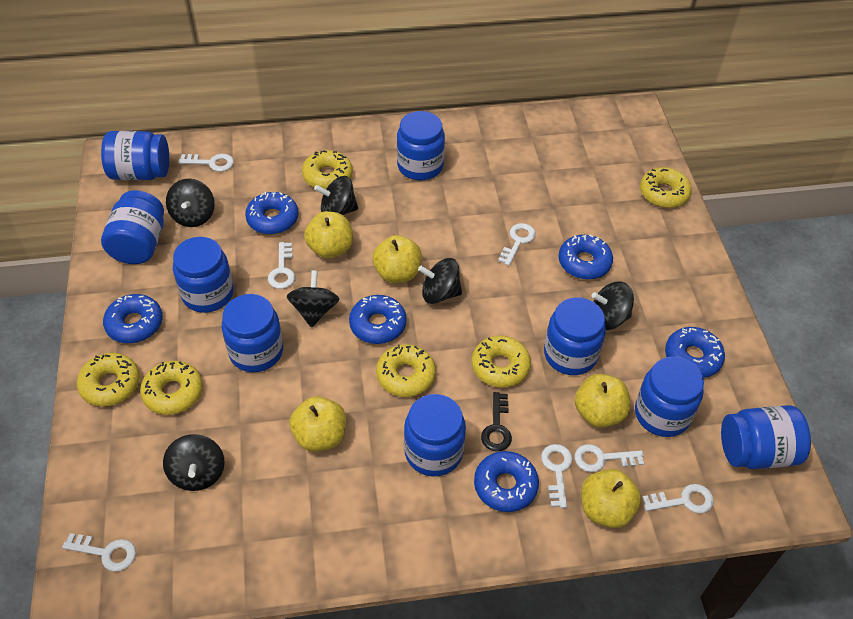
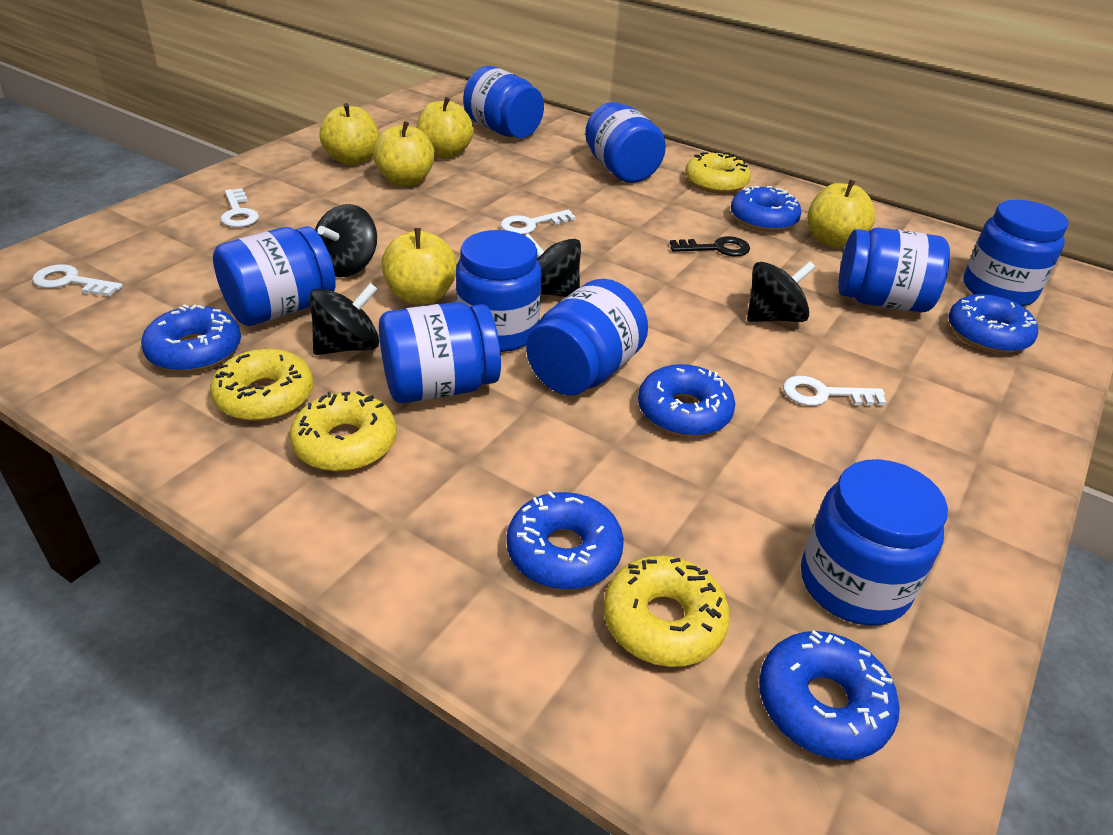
black spinning top: 6 -> 4
white key: 7 -> 4
yellow donut: 6 -> 4

